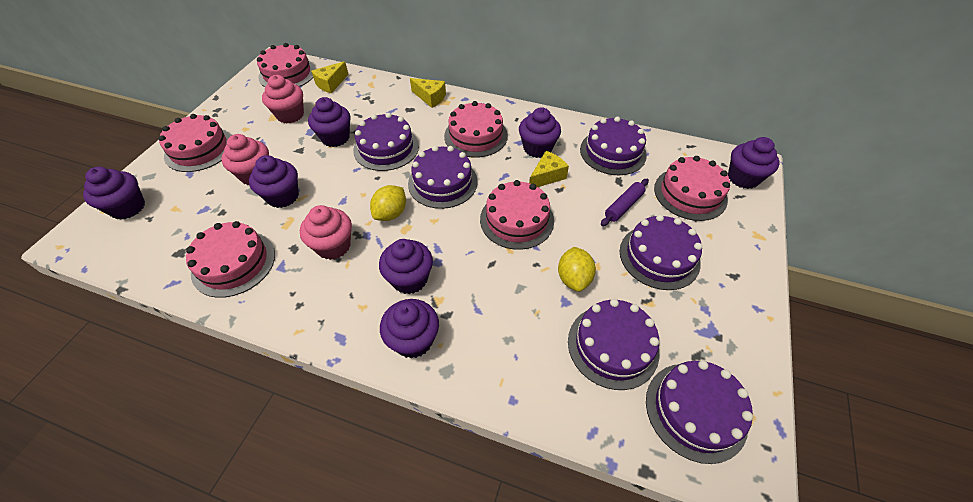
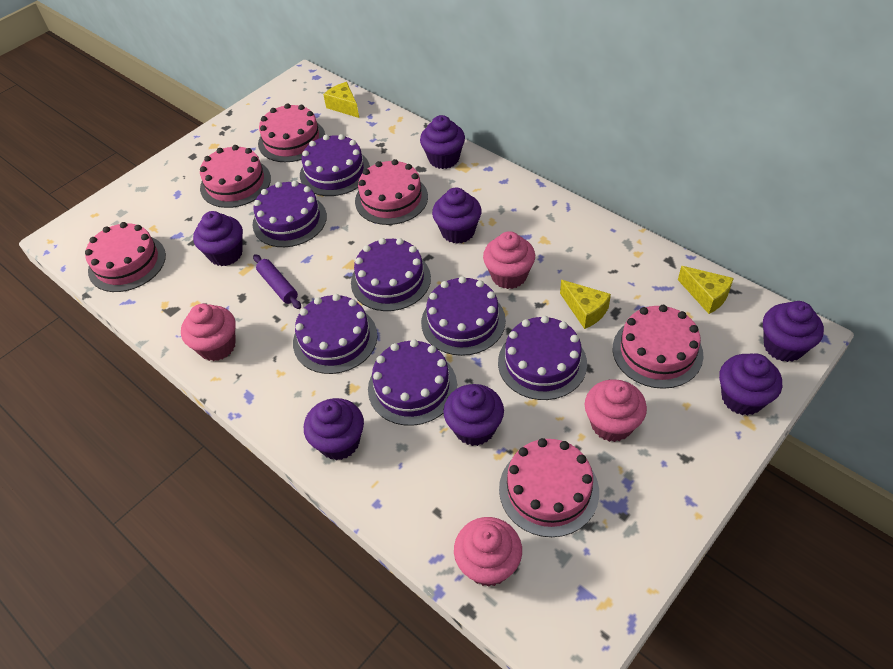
pink cupcake: 3 -> 4
purple cake: 6 -> 7
yellow lemon: 2 -> 0

